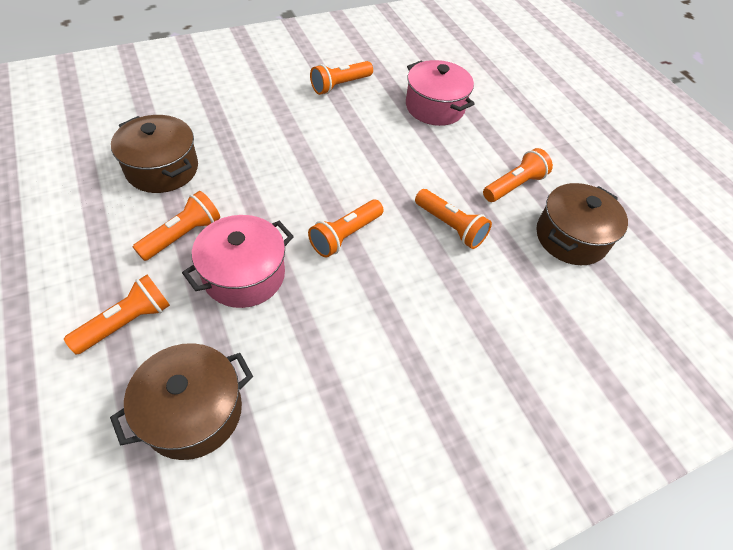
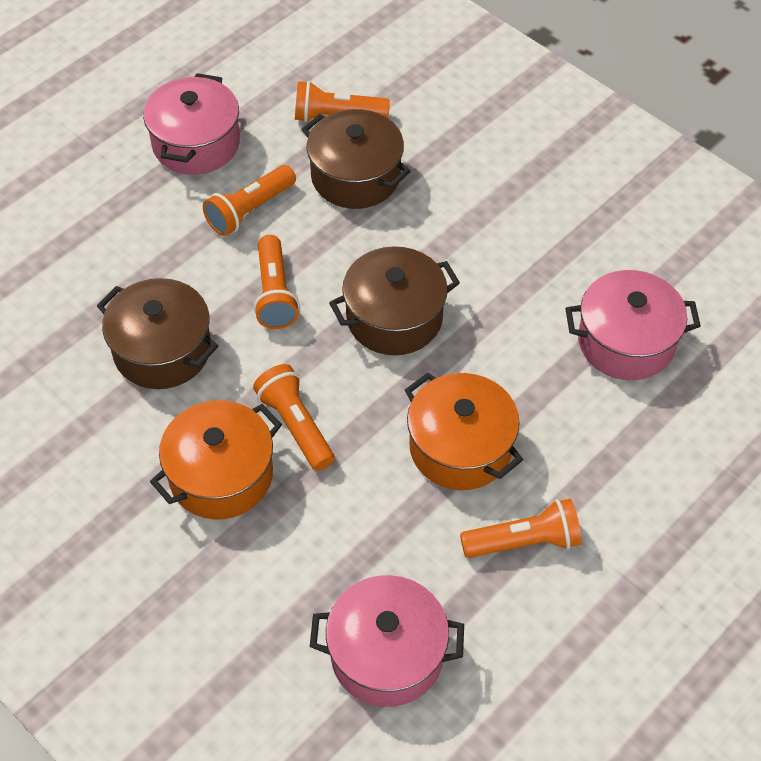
orange flashlight: 6 -> 5
orange pot: 0 -> 2
pink pot: 2 -> 3

